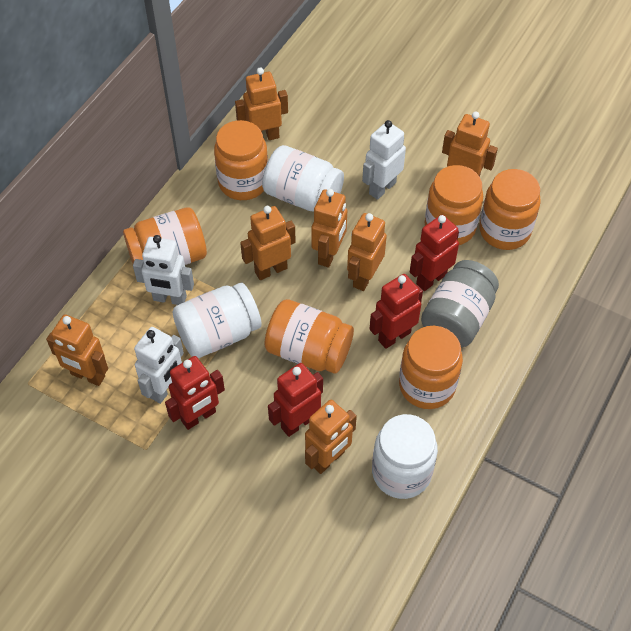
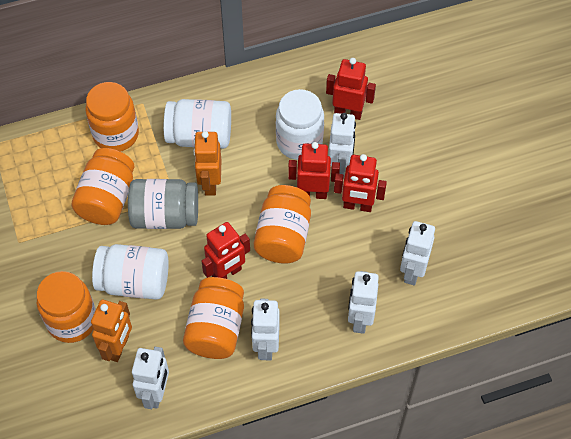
orange jar: 6 -> 5
orange robot: 7 -> 2
white robot: 3 -> 5

